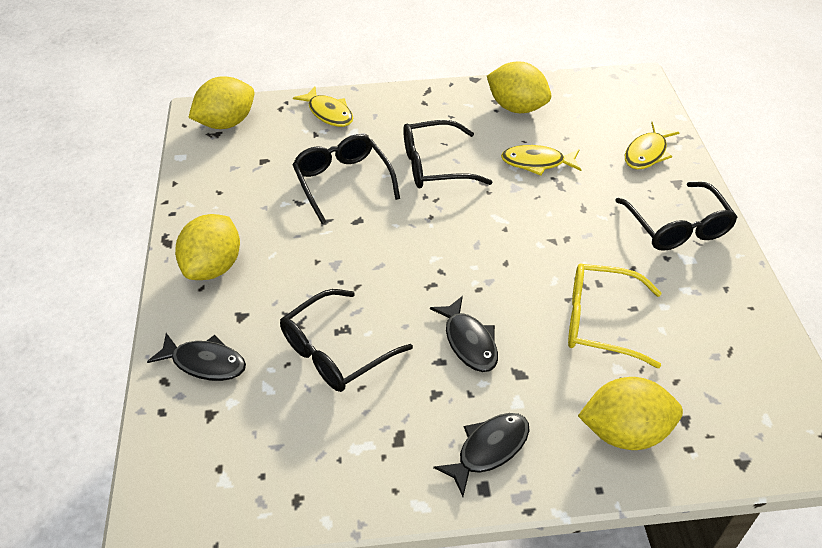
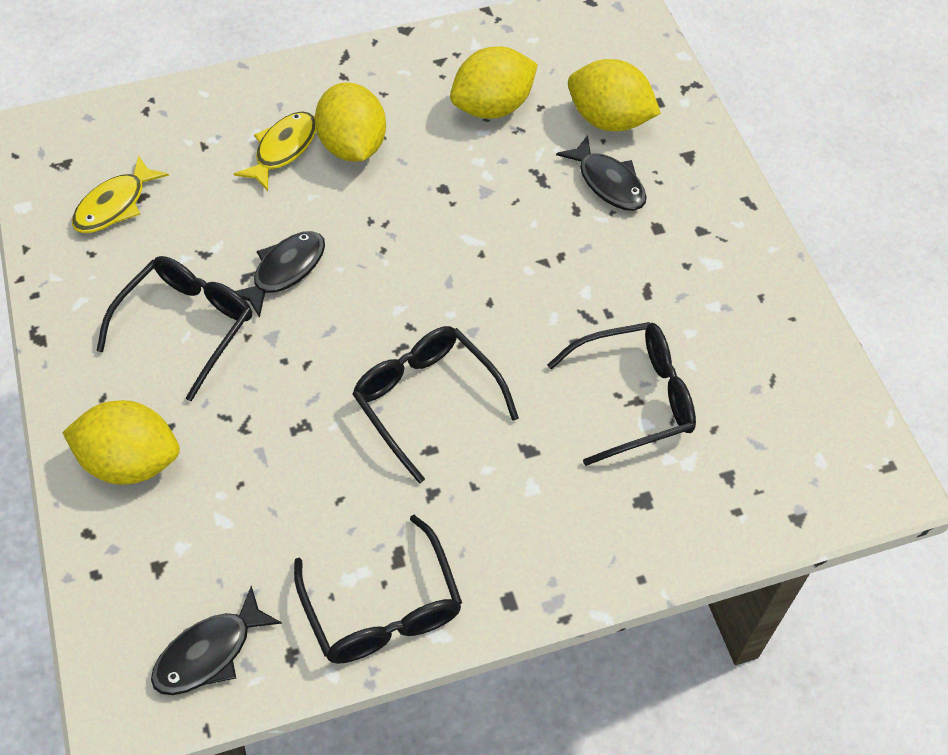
yellow fish: 3 -> 2
yellow glasses: 1 -> 0

